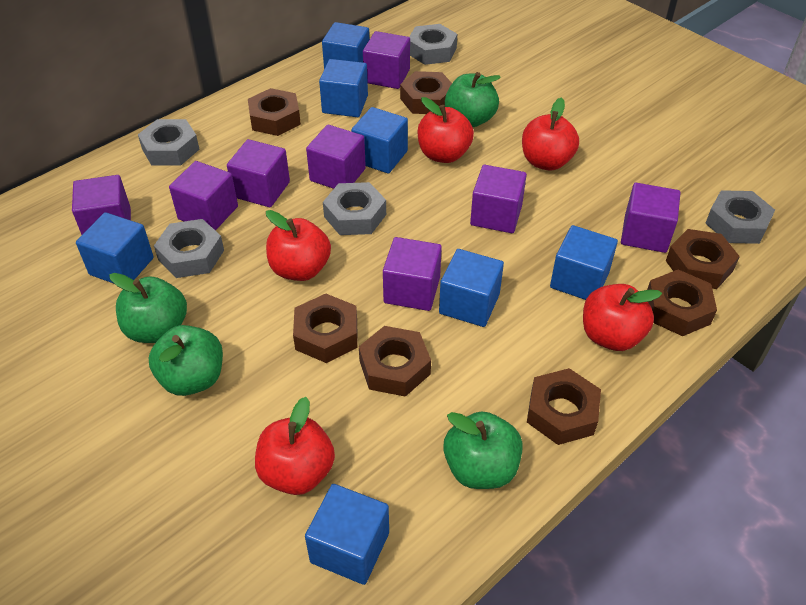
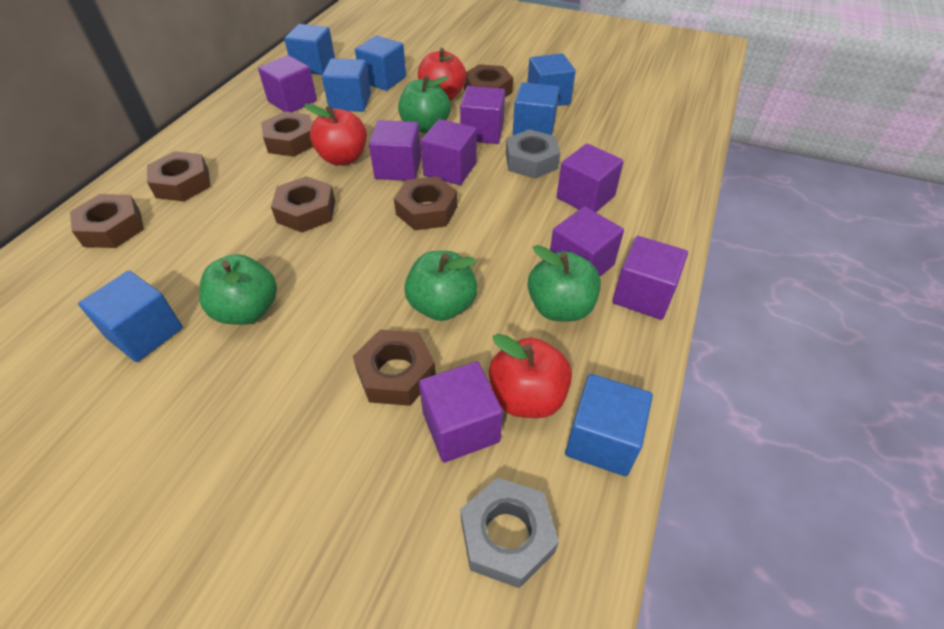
grey nut: 5 -> 2
red apple: 5 -> 3

